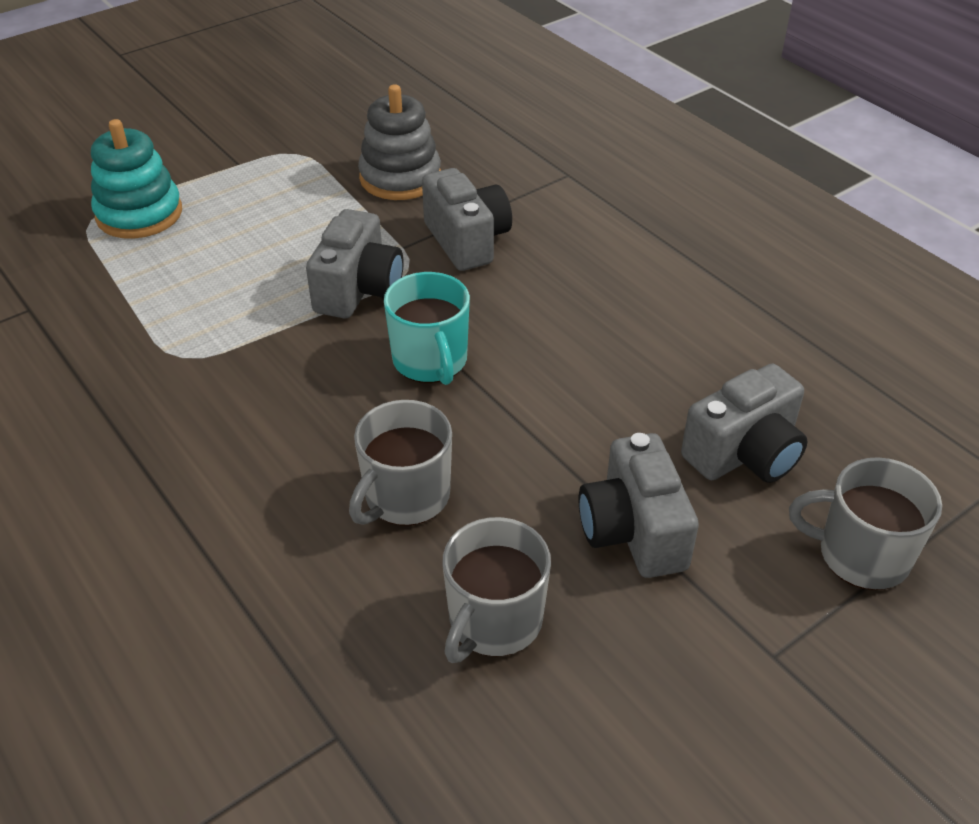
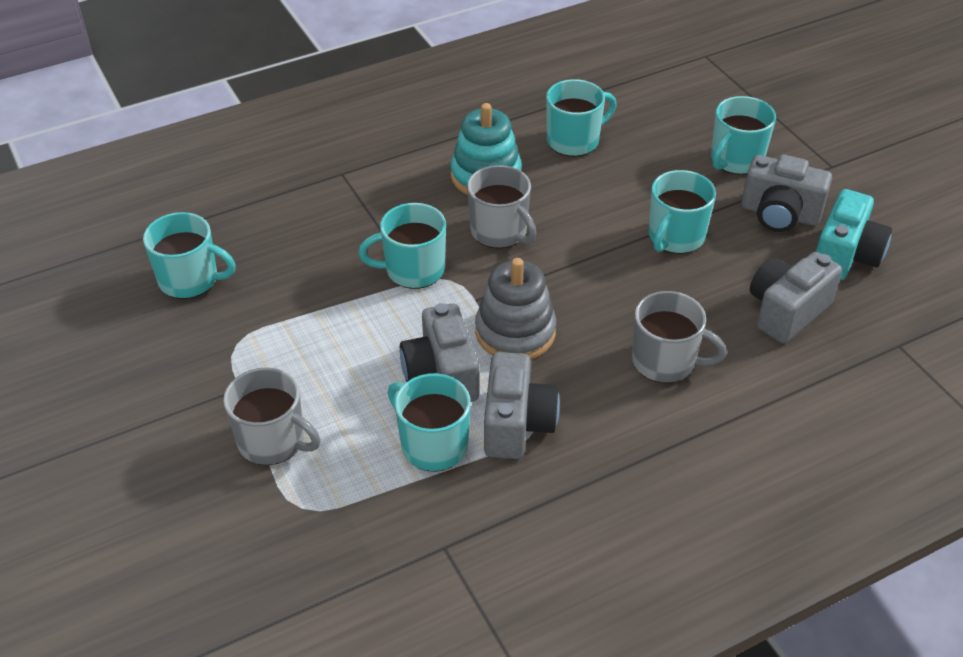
turquoise camera: 0 -> 1
turquoise mug: 1 -> 6

